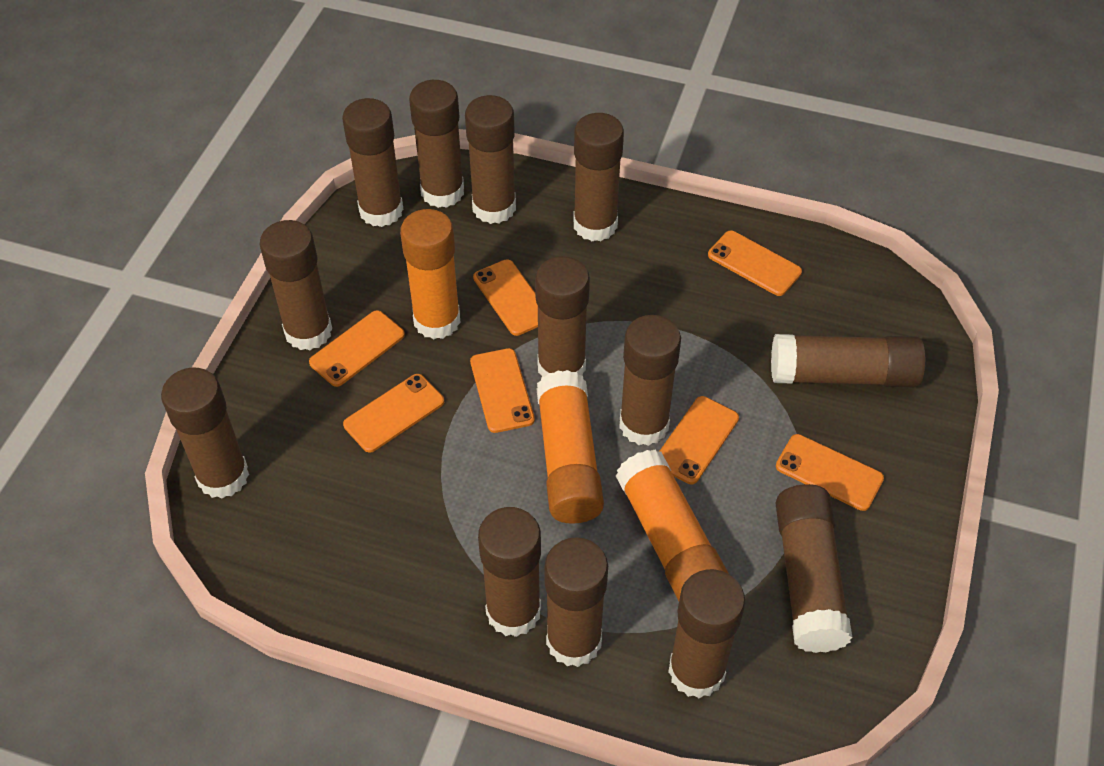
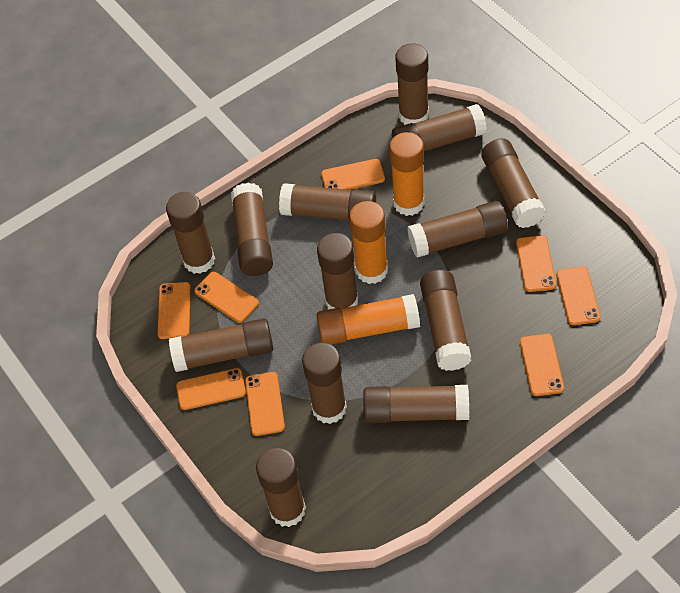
orange phone: 7 -> 8

